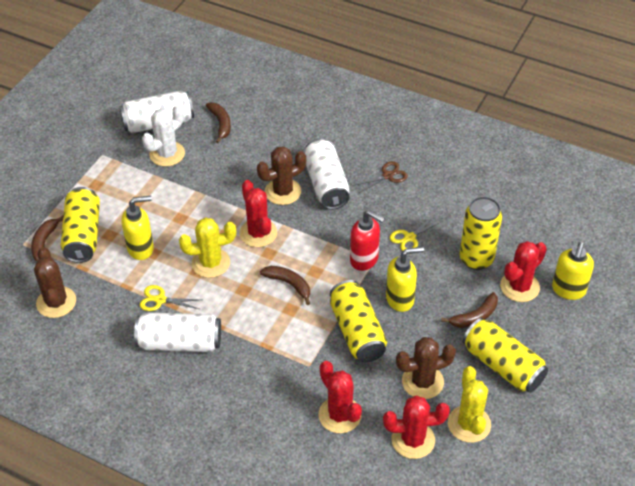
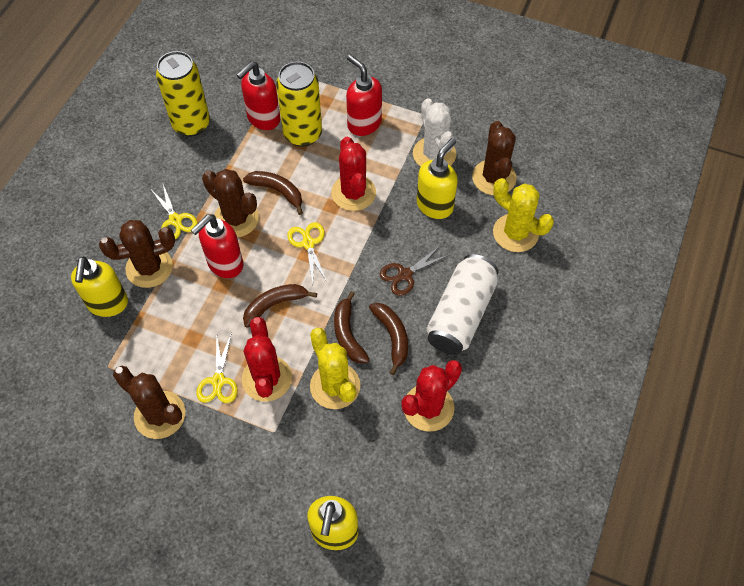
brown cactus: 3 -> 4
red cactus: 4 -> 3
red soap dispenser: 1 -> 3
white can: 3 -> 1
yellow can: 4 -> 2
yellow scissors: 2 -> 3

